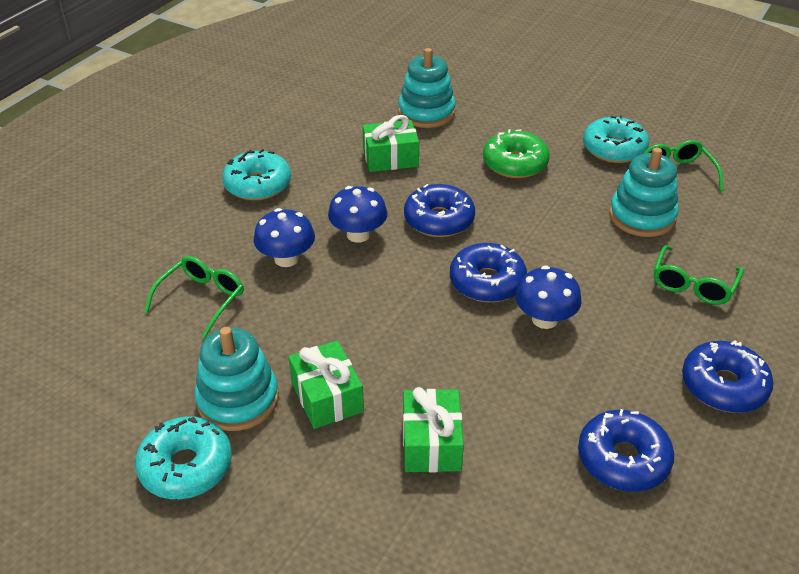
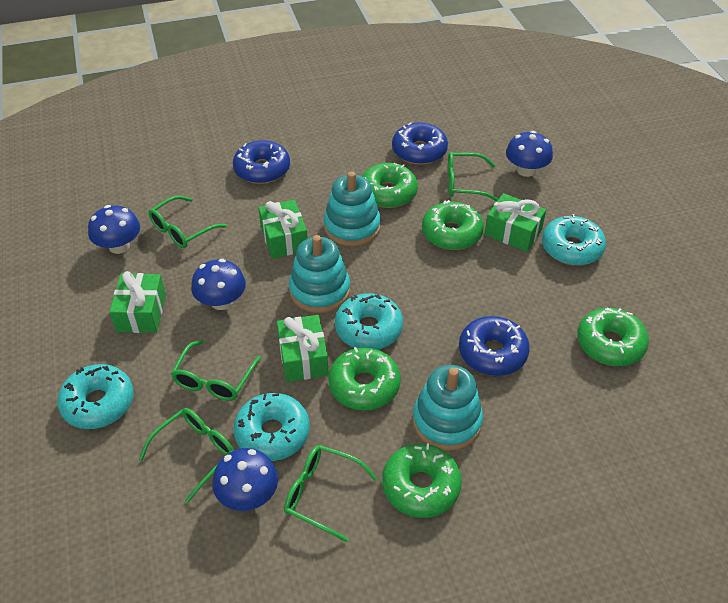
blue donut: 4 -> 3
blue mushroom: 3 -> 4
green donut: 1 -> 5
green gift: 3 -> 4
green glasses: 3 -> 5
turquoise donut: 3 -> 4

